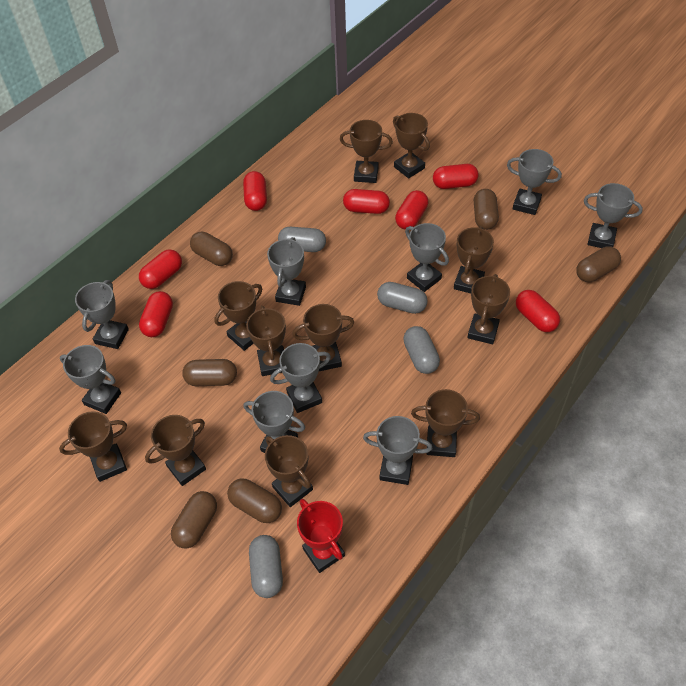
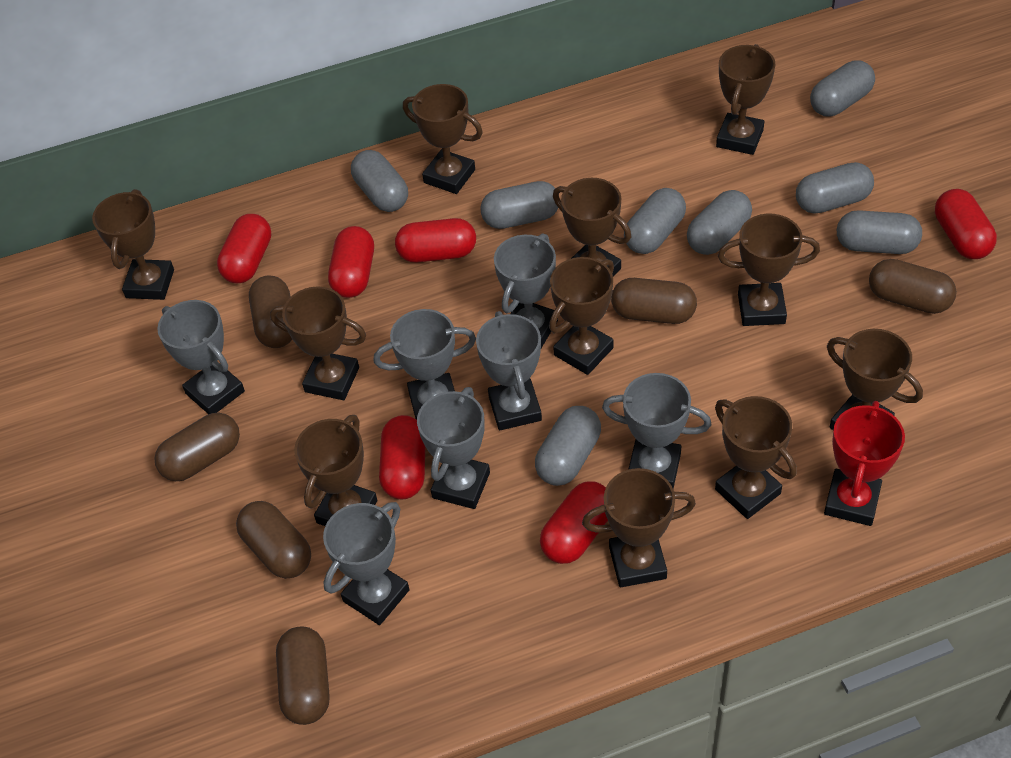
grey capsule: 4 -> 8
grey trophy: 9 -> 7
red capsule: 7 -> 6

